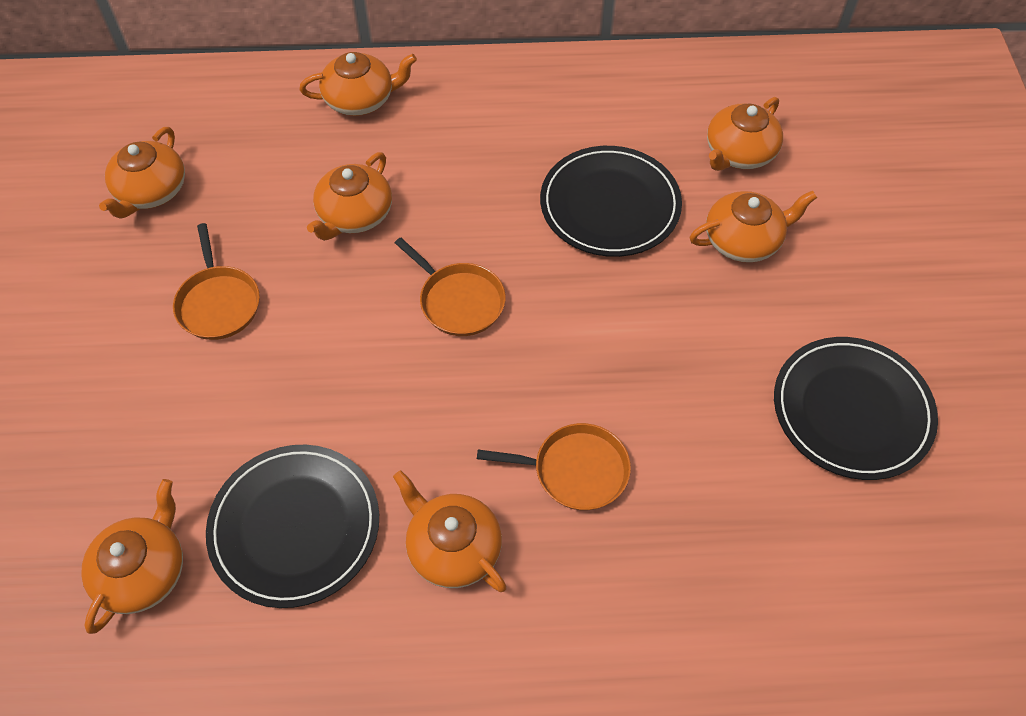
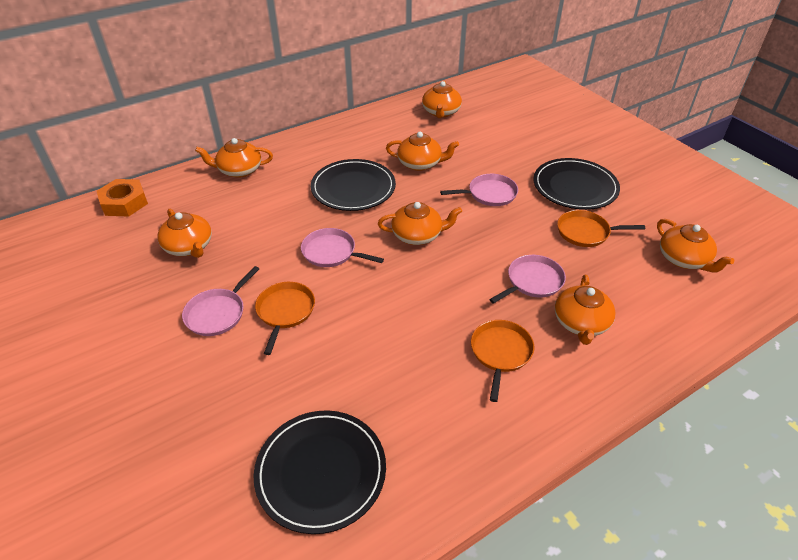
orange nut: 0 -> 1
pink pan: 0 -> 4

